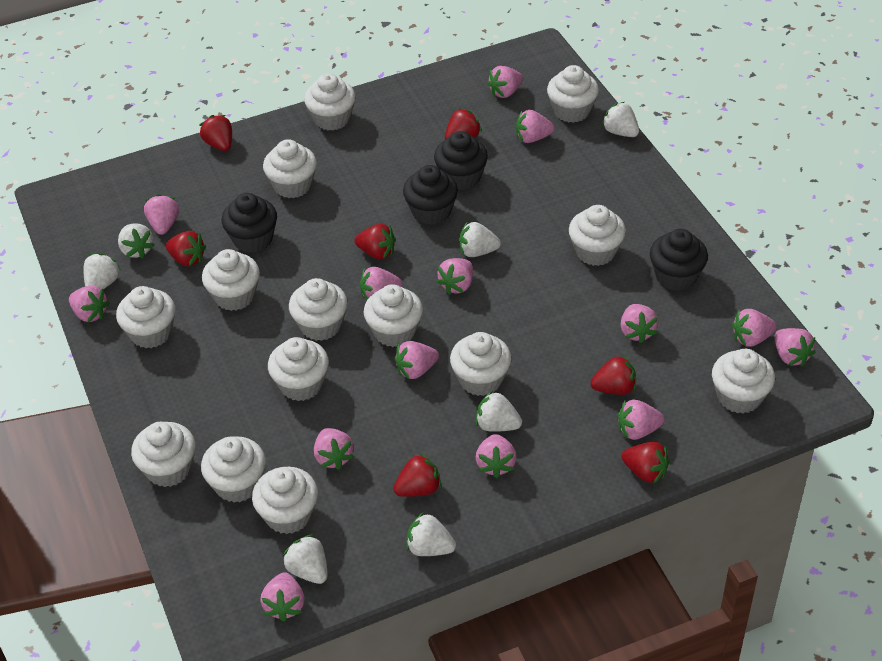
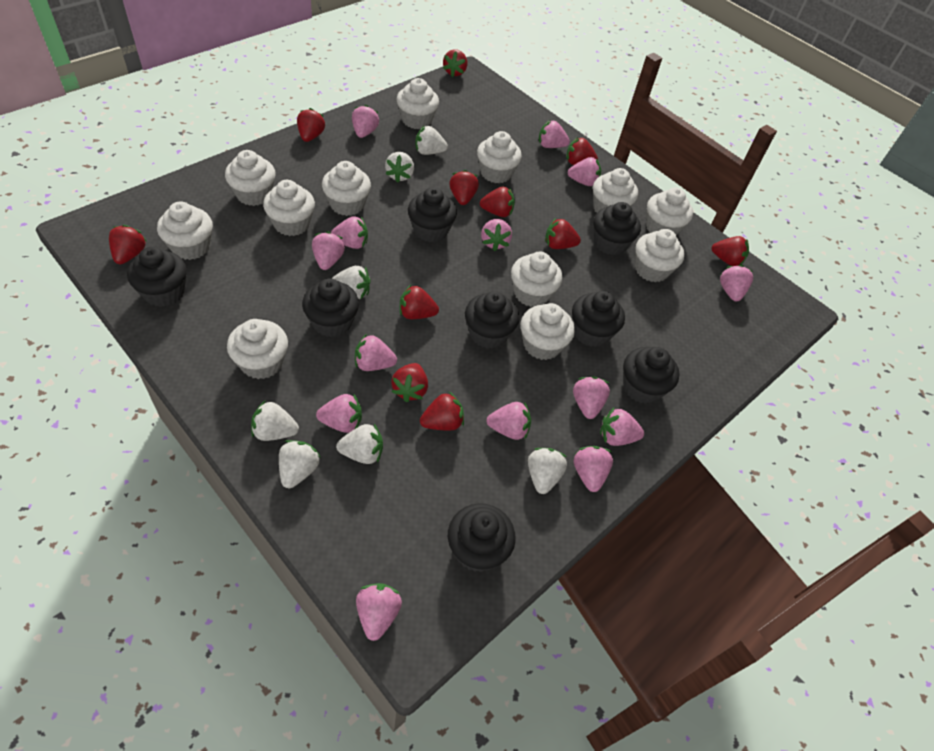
black cupcake: 4 -> 8
red strawberry: 7 -> 11
white cupcake: 14 -> 12

